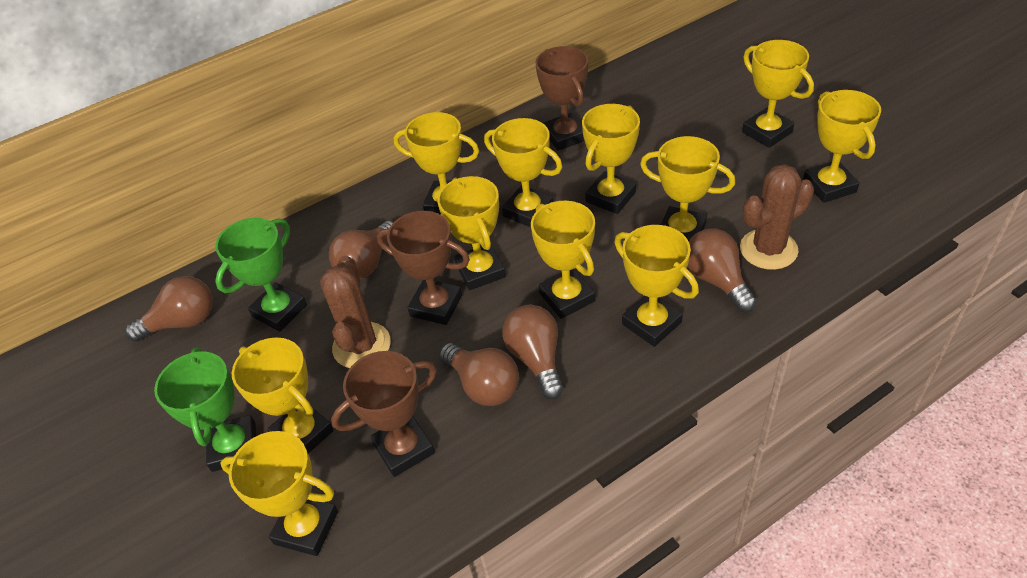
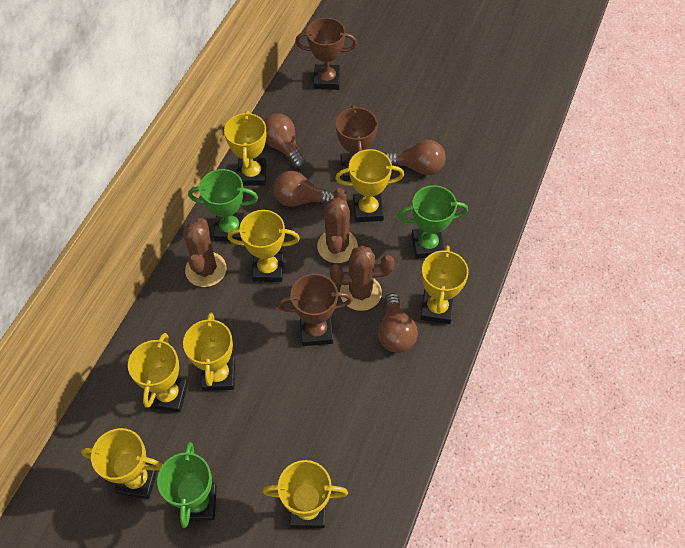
brown cactus: 2 -> 3
brown light bulb: 5 -> 4
green trophy: 2 -> 3
yellow trophy: 11 -> 8

